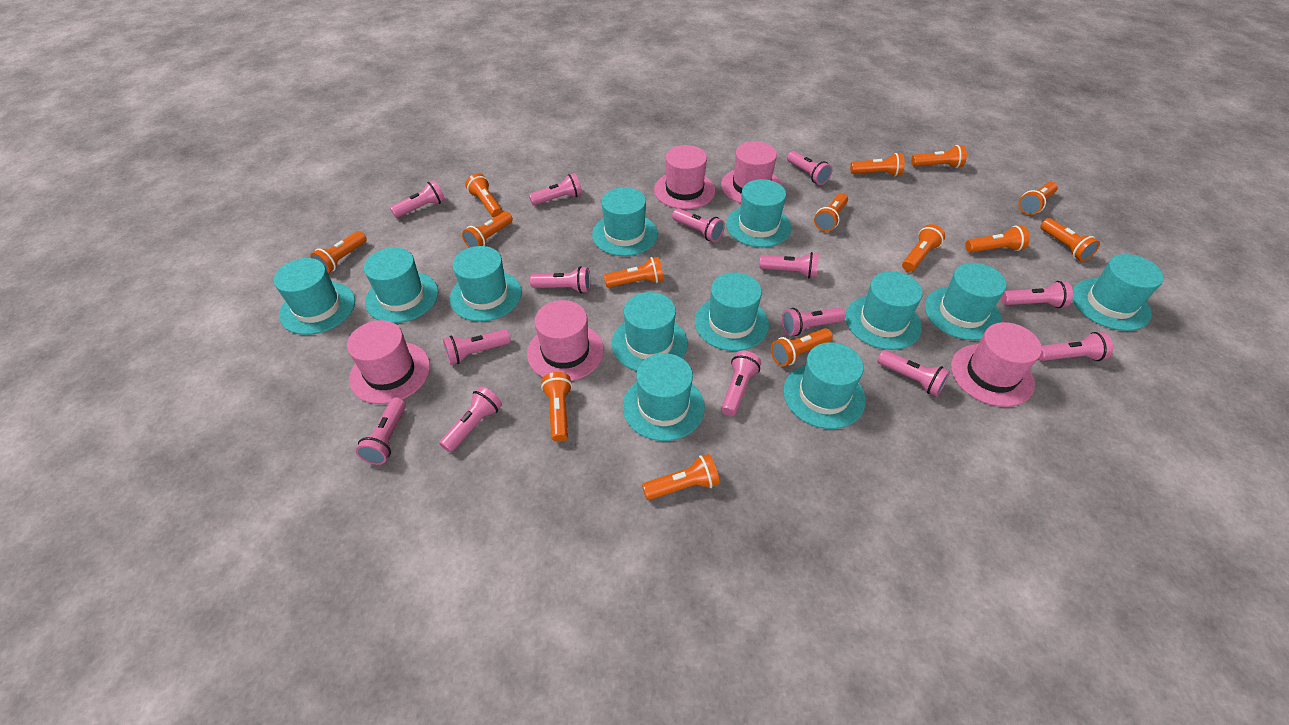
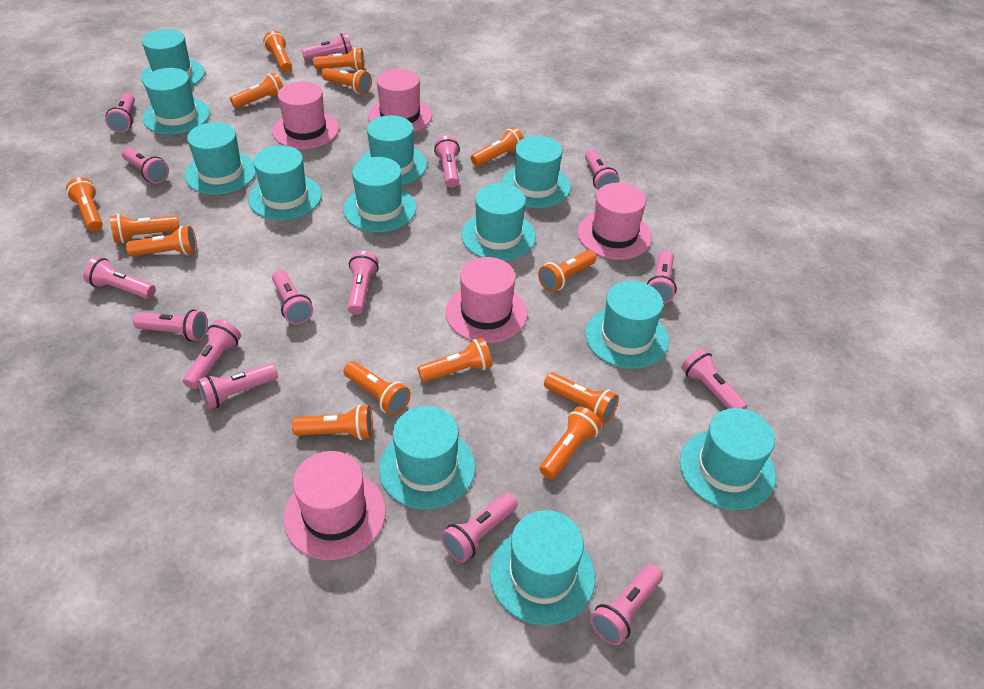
pink flashlight: 14 -> 15

